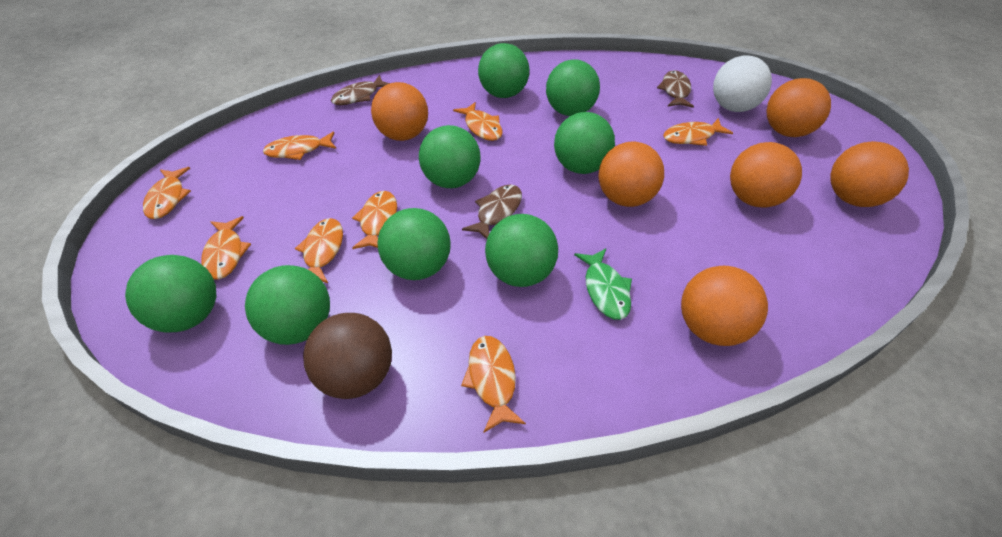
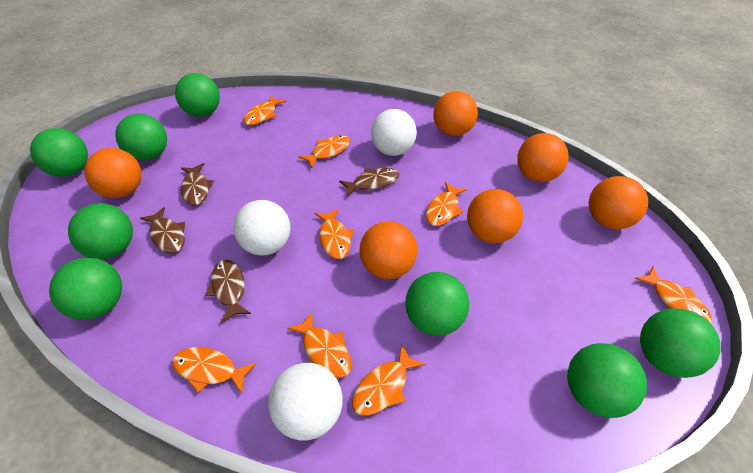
brown ball: 1 -> 0
brown fish: 3 -> 4
green fish: 1 -> 0
white ball: 1 -> 3

